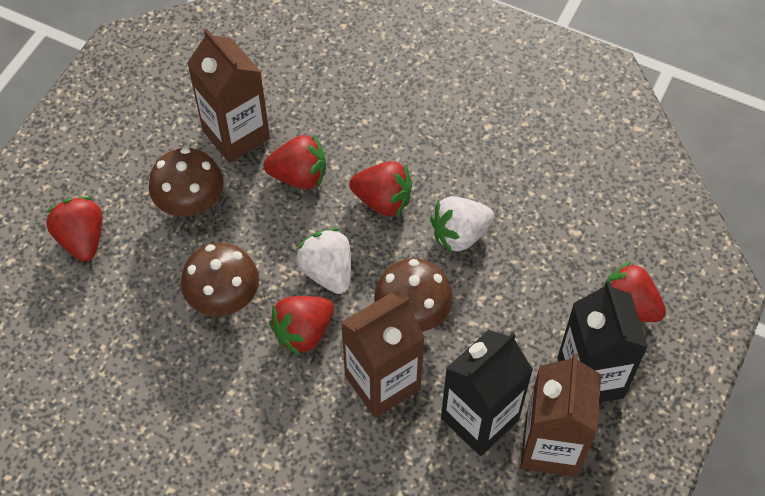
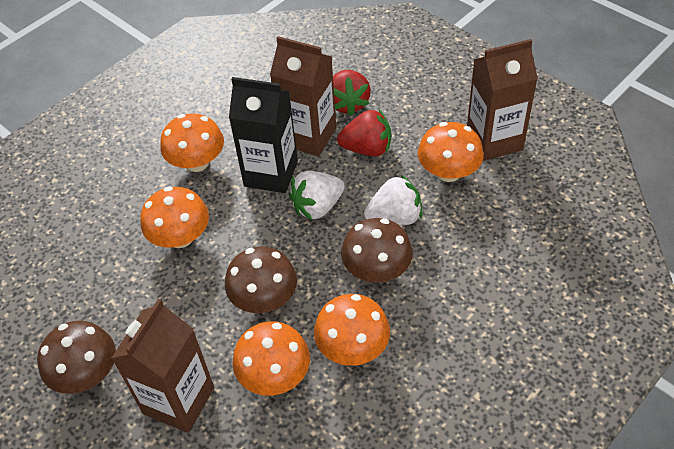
black carton: 2 -> 1
orange mushroom: 0 -> 5
red strawberry: 5 -> 2

